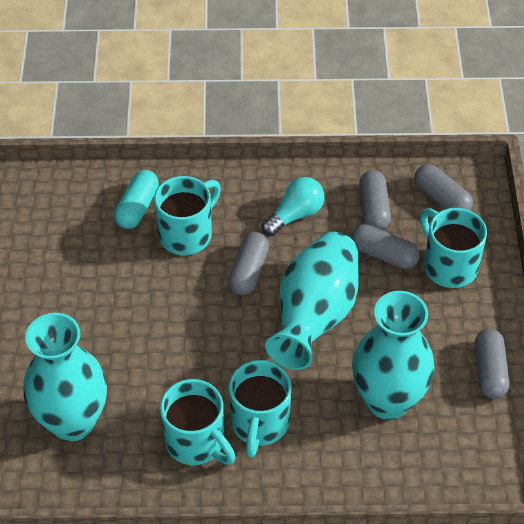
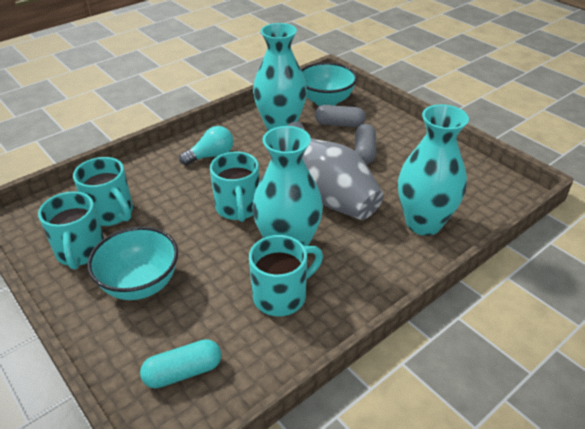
grey capsule: 5 -> 2
grey vase: 0 -> 1
turquoise bowl: 0 -> 2

